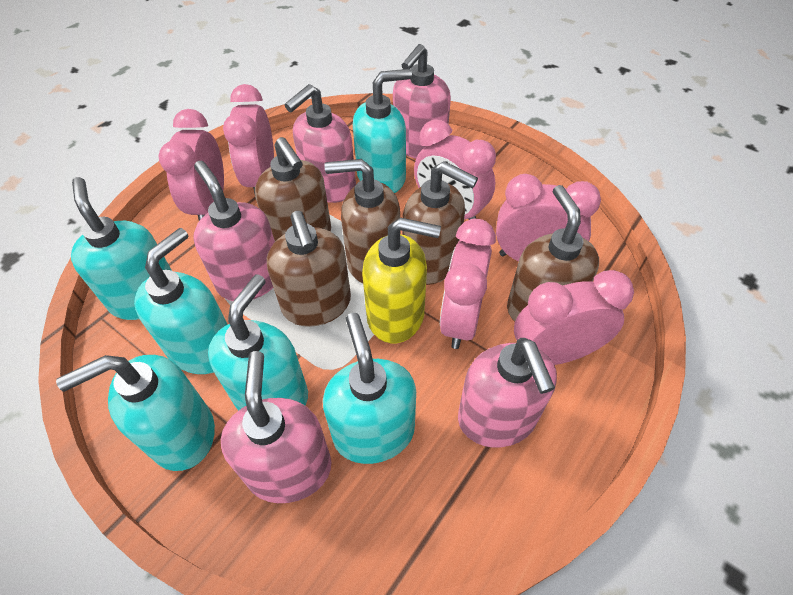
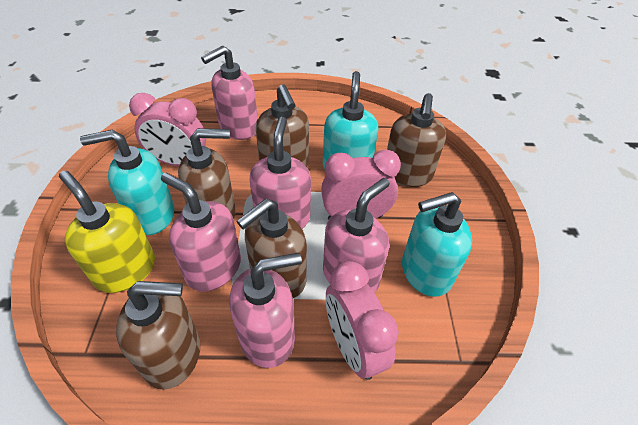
pink clock: 6 -> 3
turquoise soap dispenser: 6 -> 3

